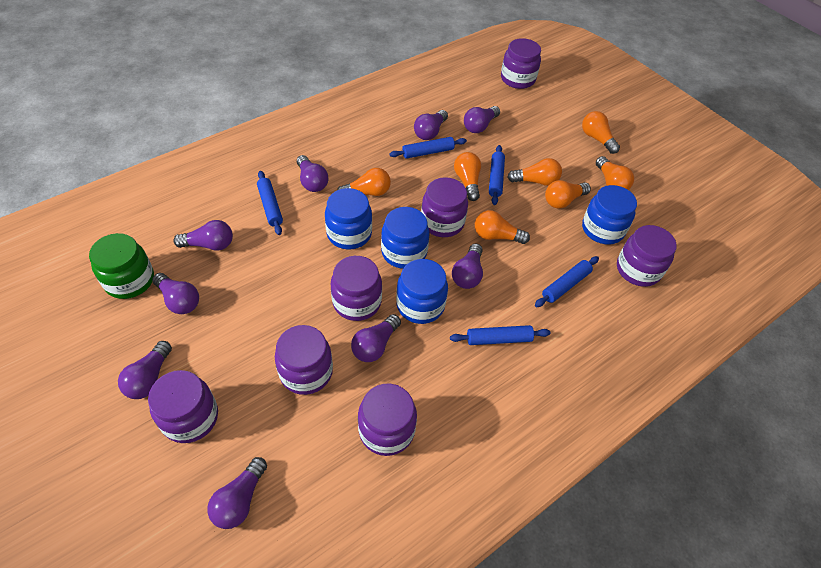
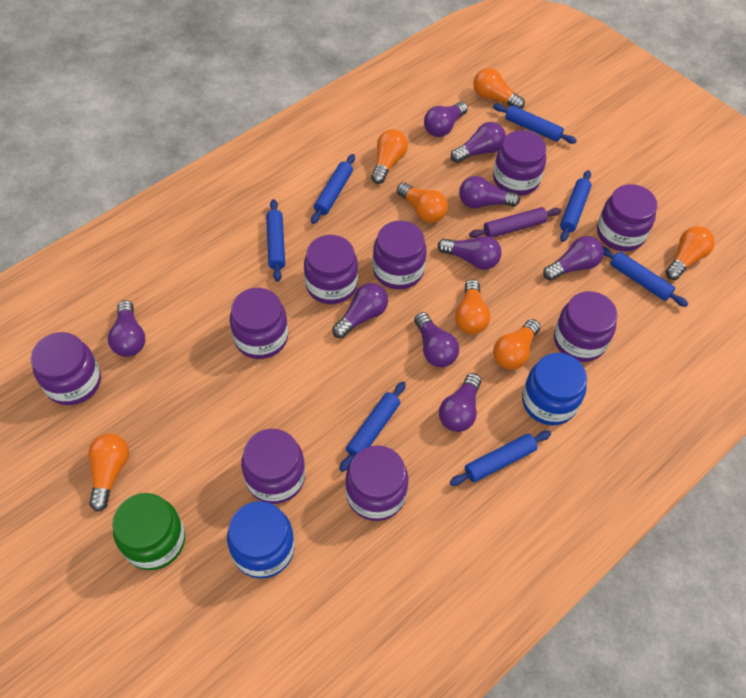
blue jar: 4 -> 2
blue rolling pin: 5 -> 7
purple jar: 7 -> 9
purple rolling pin: 0 -> 1

